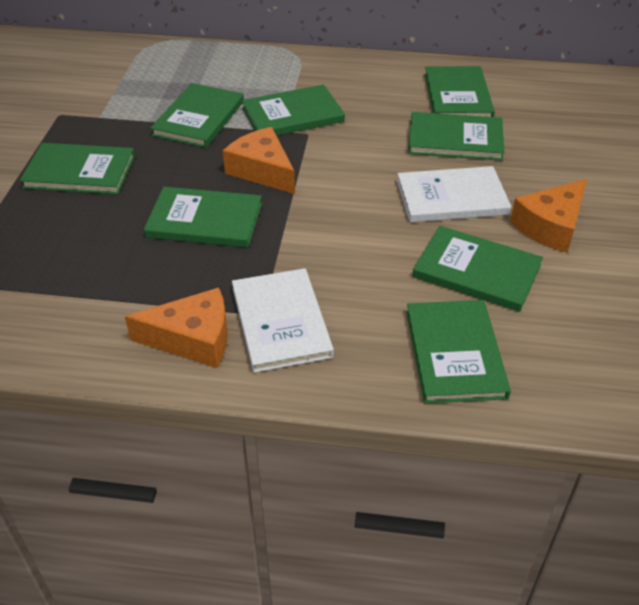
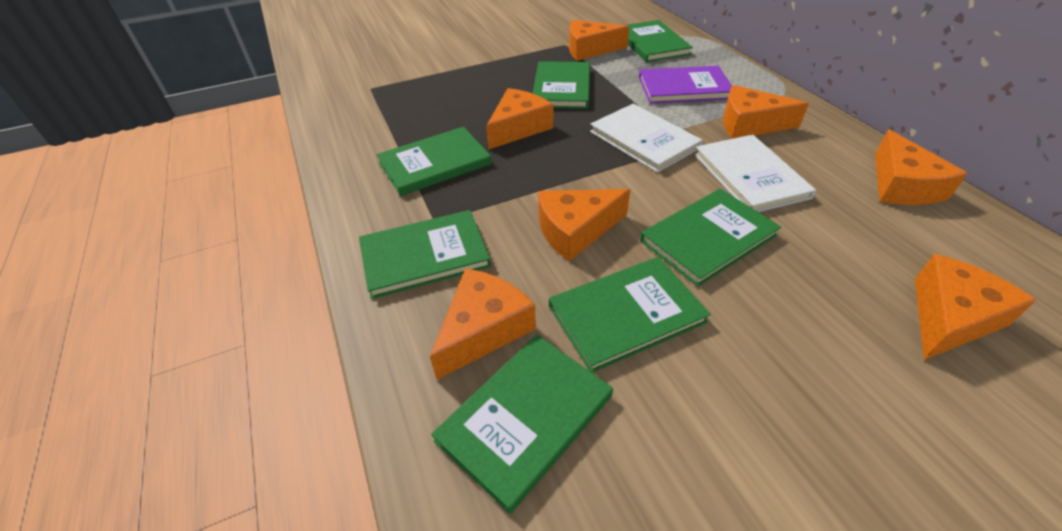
green book: 8 -> 7
orange cheese: 3 -> 7
purple book: 0 -> 1

